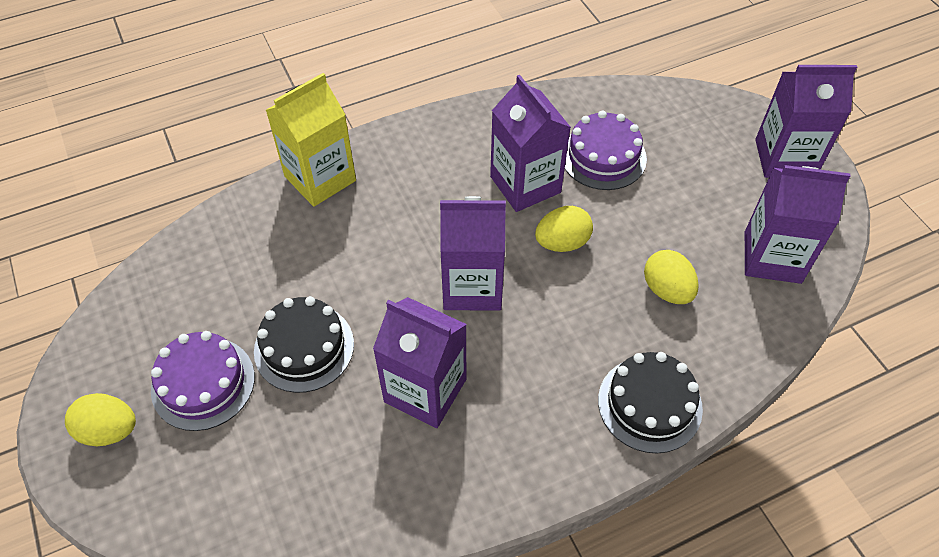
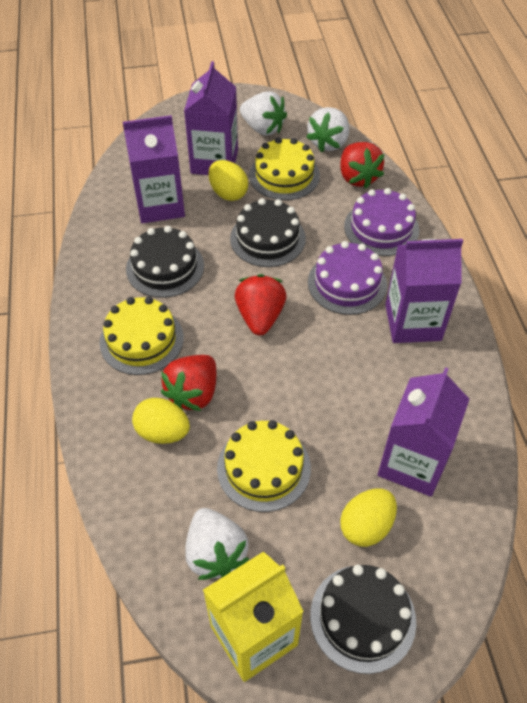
black cake: 2 -> 3
purple carton: 5 -> 4
red strawberry: 0 -> 3
white strawberry: 0 -> 3
yellow cake: 0 -> 3

